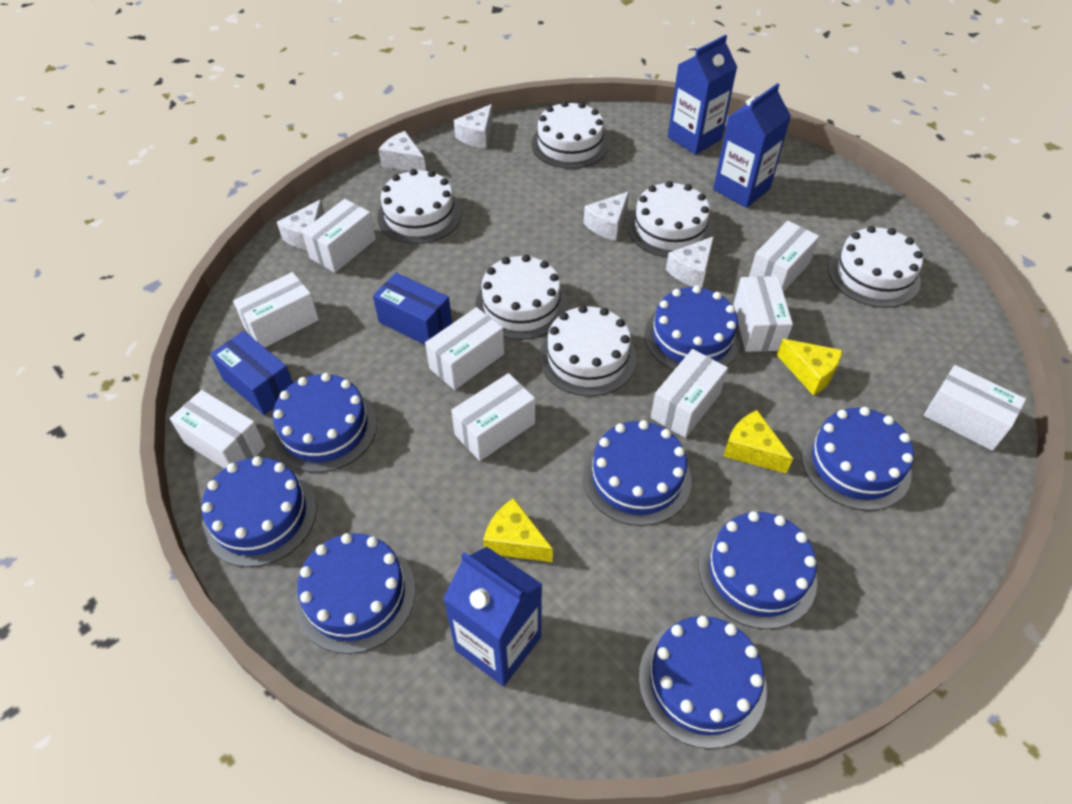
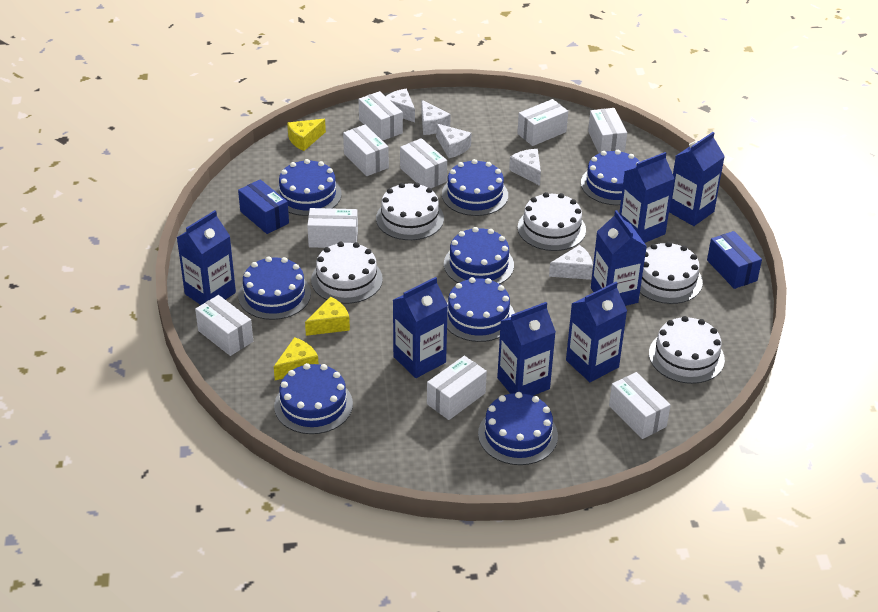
blue carton: 3 -> 7
white cake: 6 -> 5

